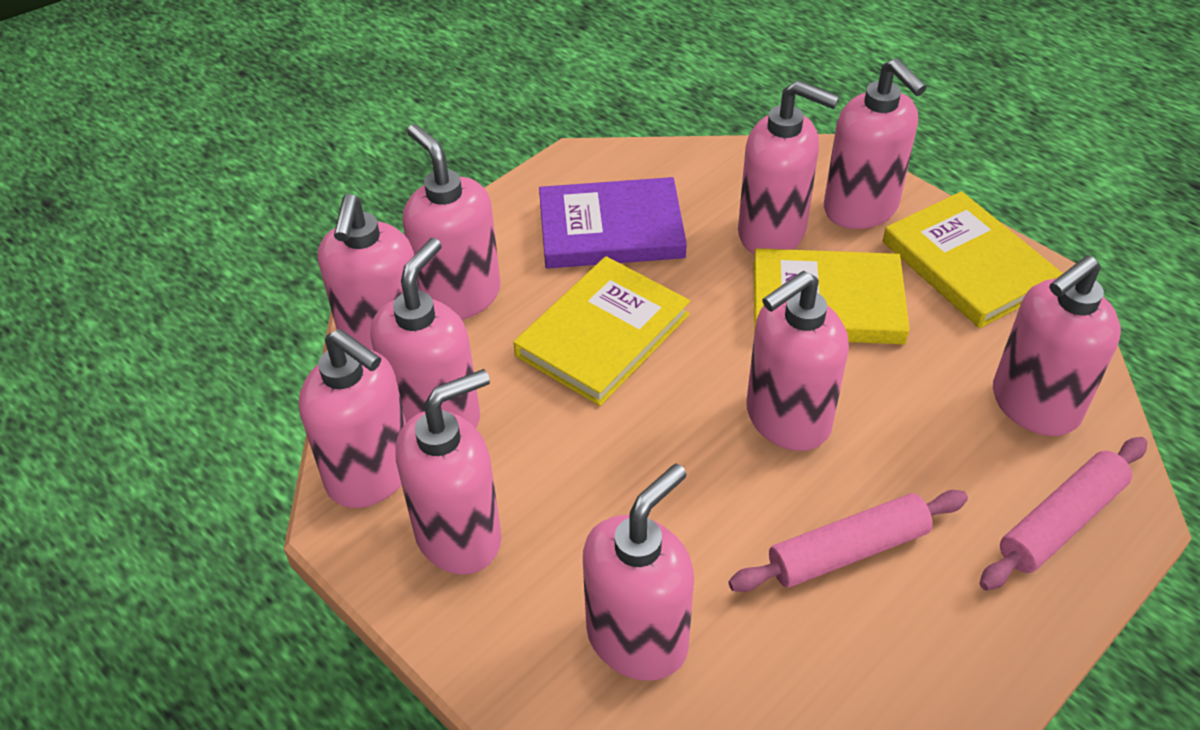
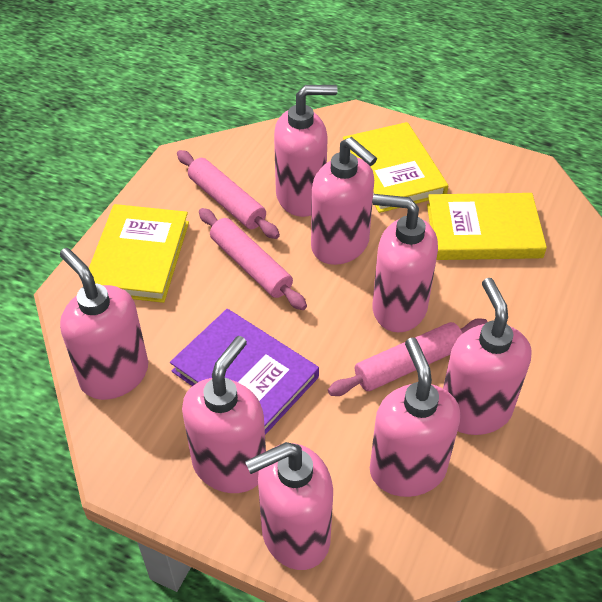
pink rolling pin: 2 -> 3
pink soap dispenser: 10 -> 8

